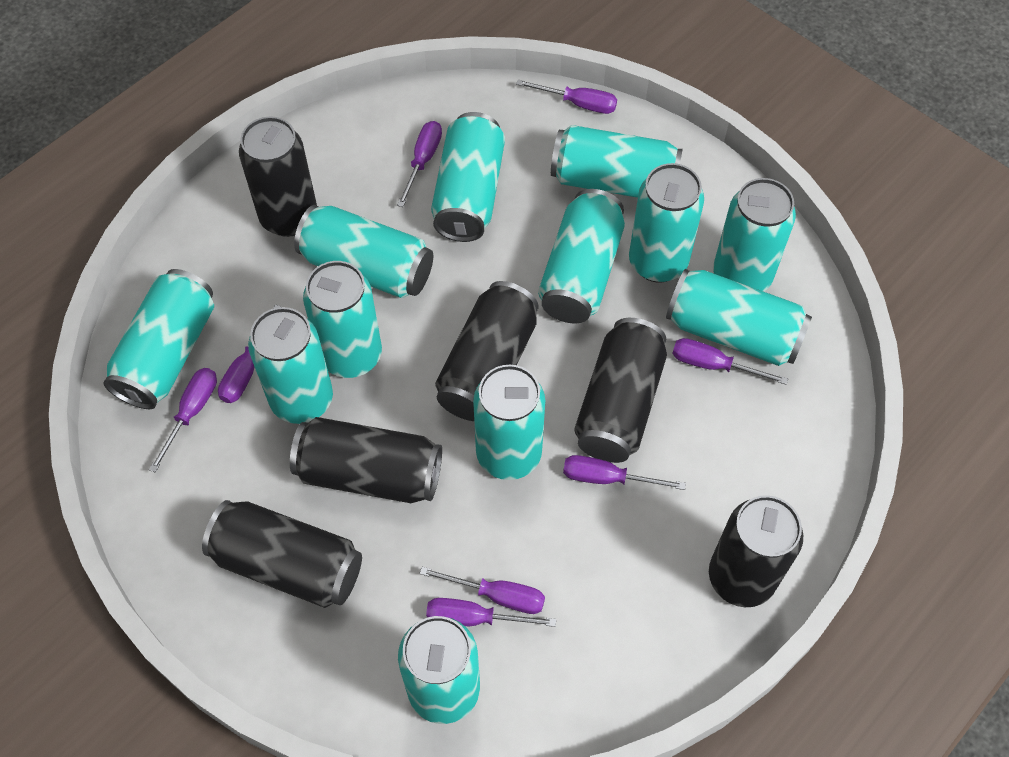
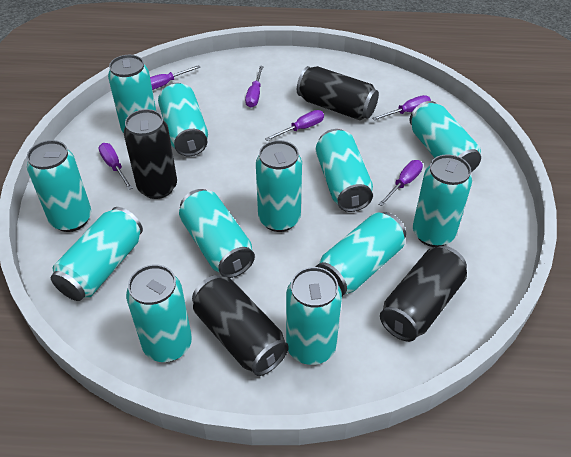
black can: 6 -> 4
purple screwdriver: 8 -> 6

